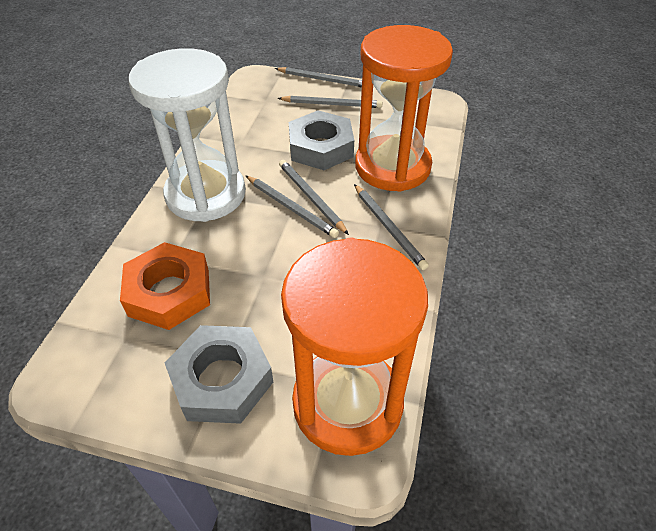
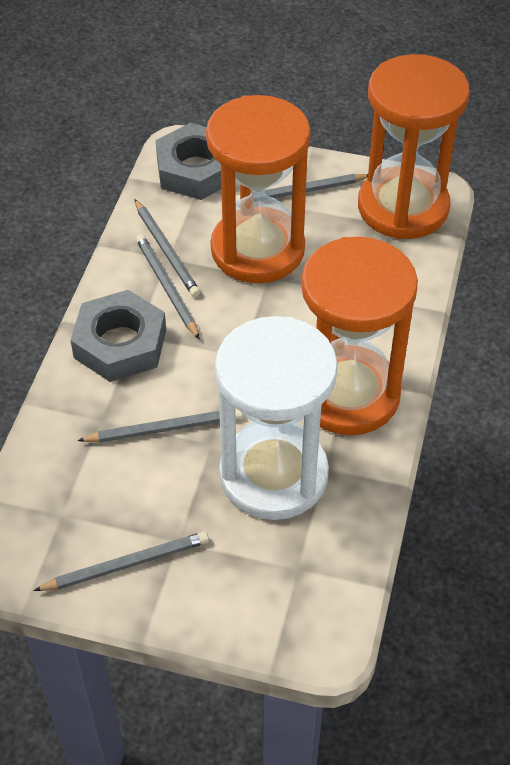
orange hourglass: 2 -> 3
orange nut: 1 -> 0

